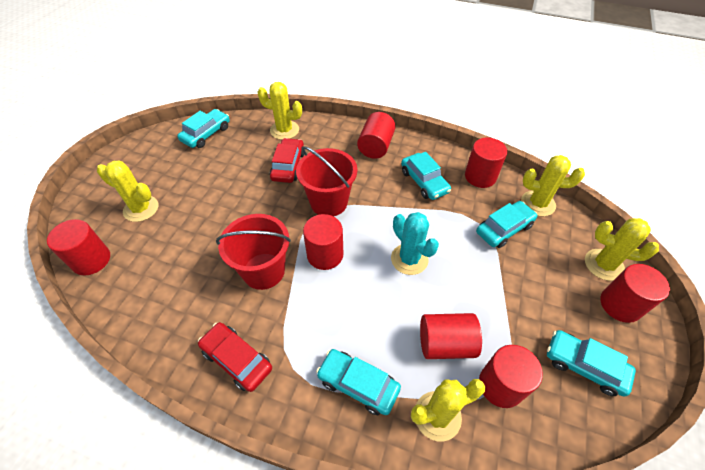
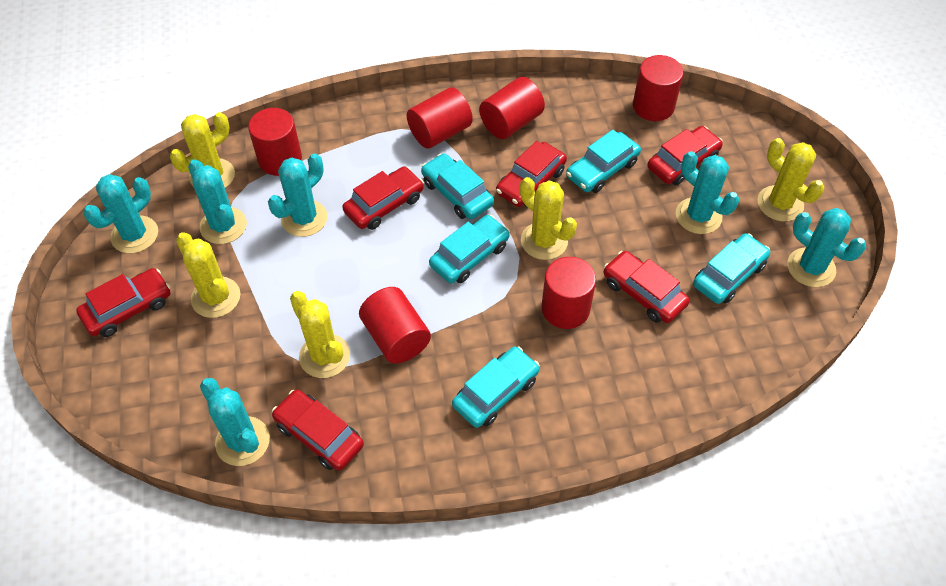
red bucket: 2 -> 0
red car: 2 -> 6
red cylinder: 7 -> 6
turquoise cactus: 1 -> 6

